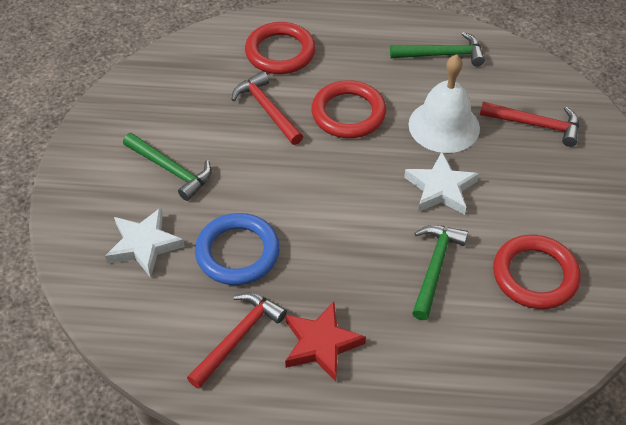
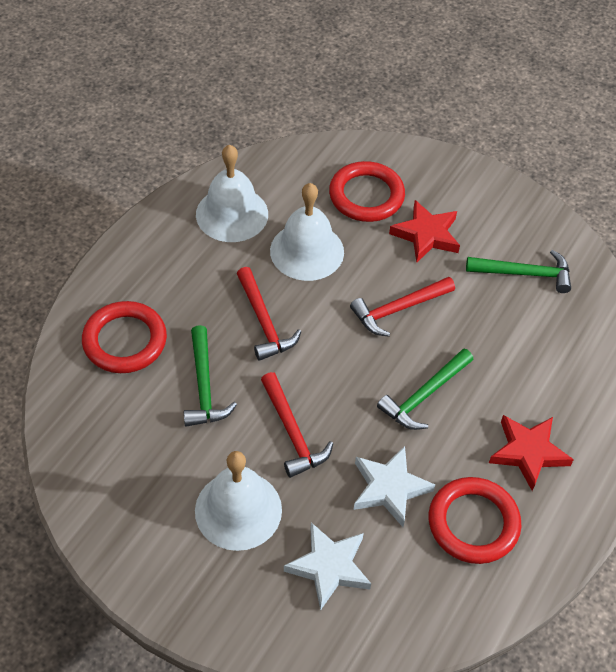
blue ring: 1 -> 0
red star: 1 -> 2
white bell: 1 -> 3

